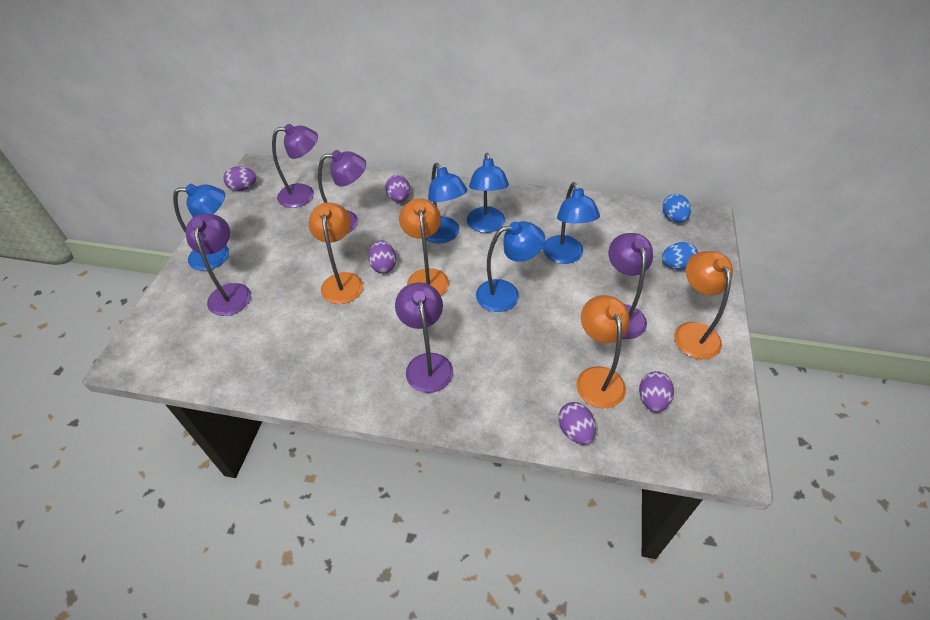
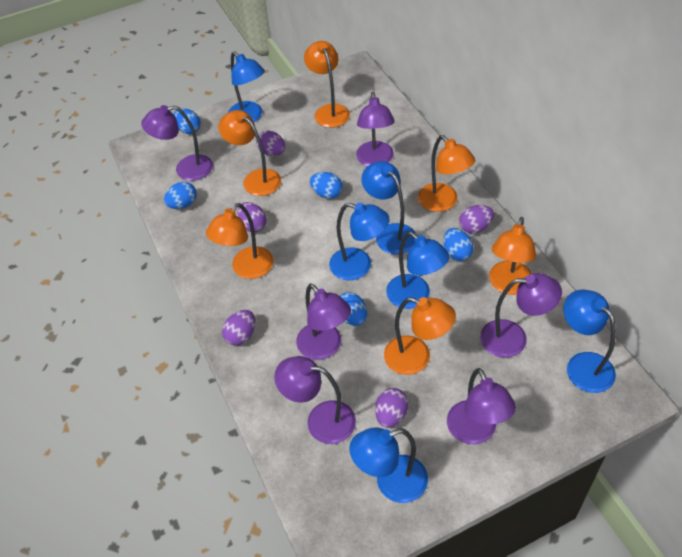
blue egg: 2 -> 5
blue lamp: 5 -> 6
orange lamp: 4 -> 6
purple lamp: 5 -> 6

